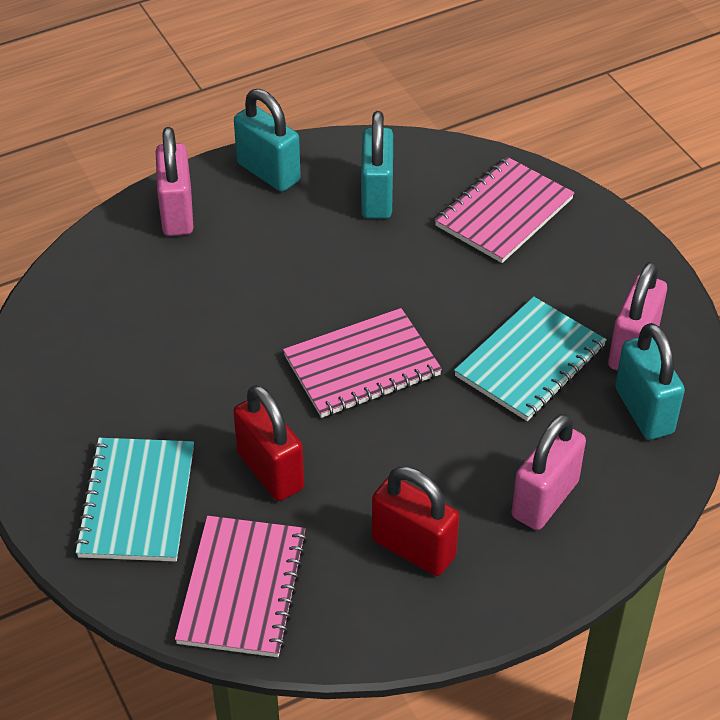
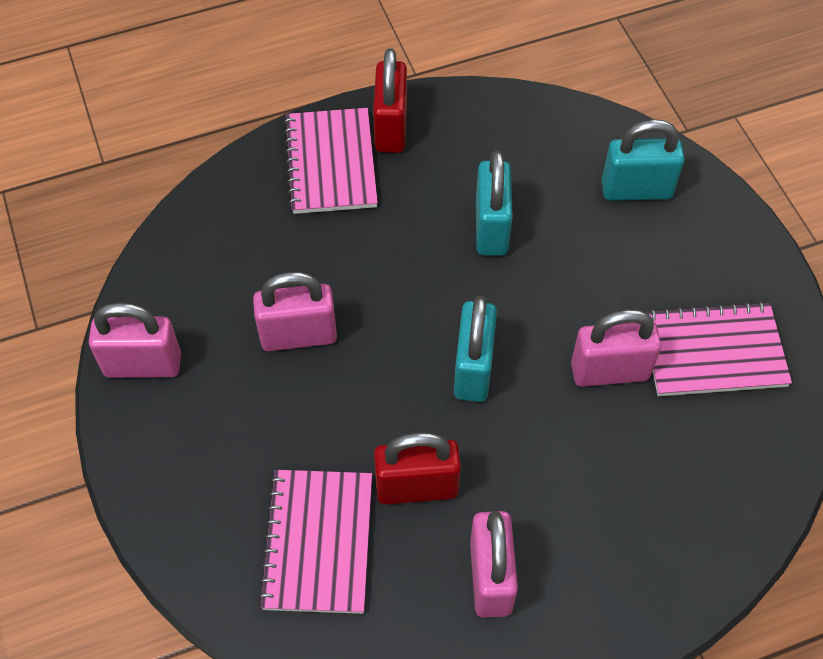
pink padlock: 3 -> 4
turquoise notebook: 2 -> 0

